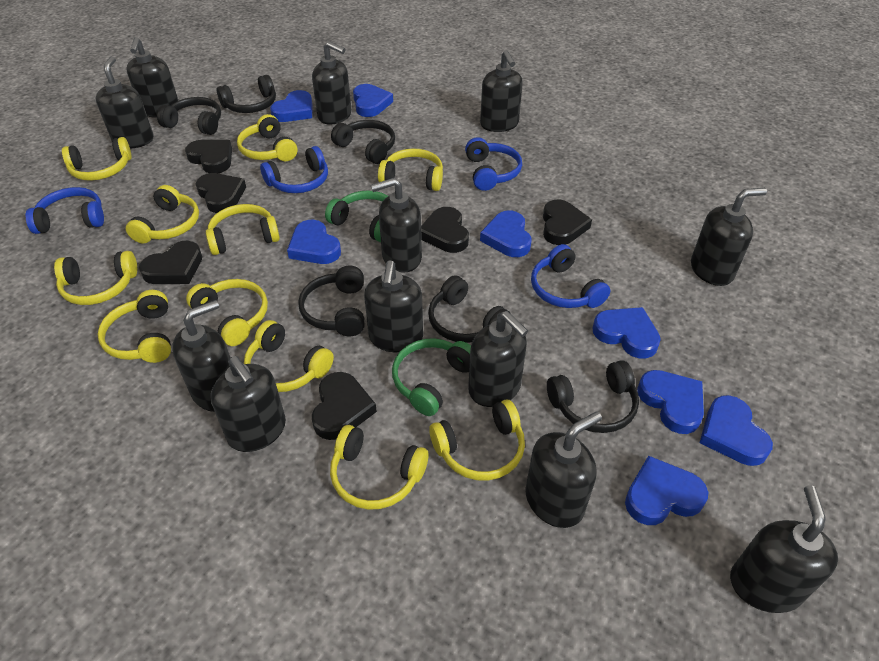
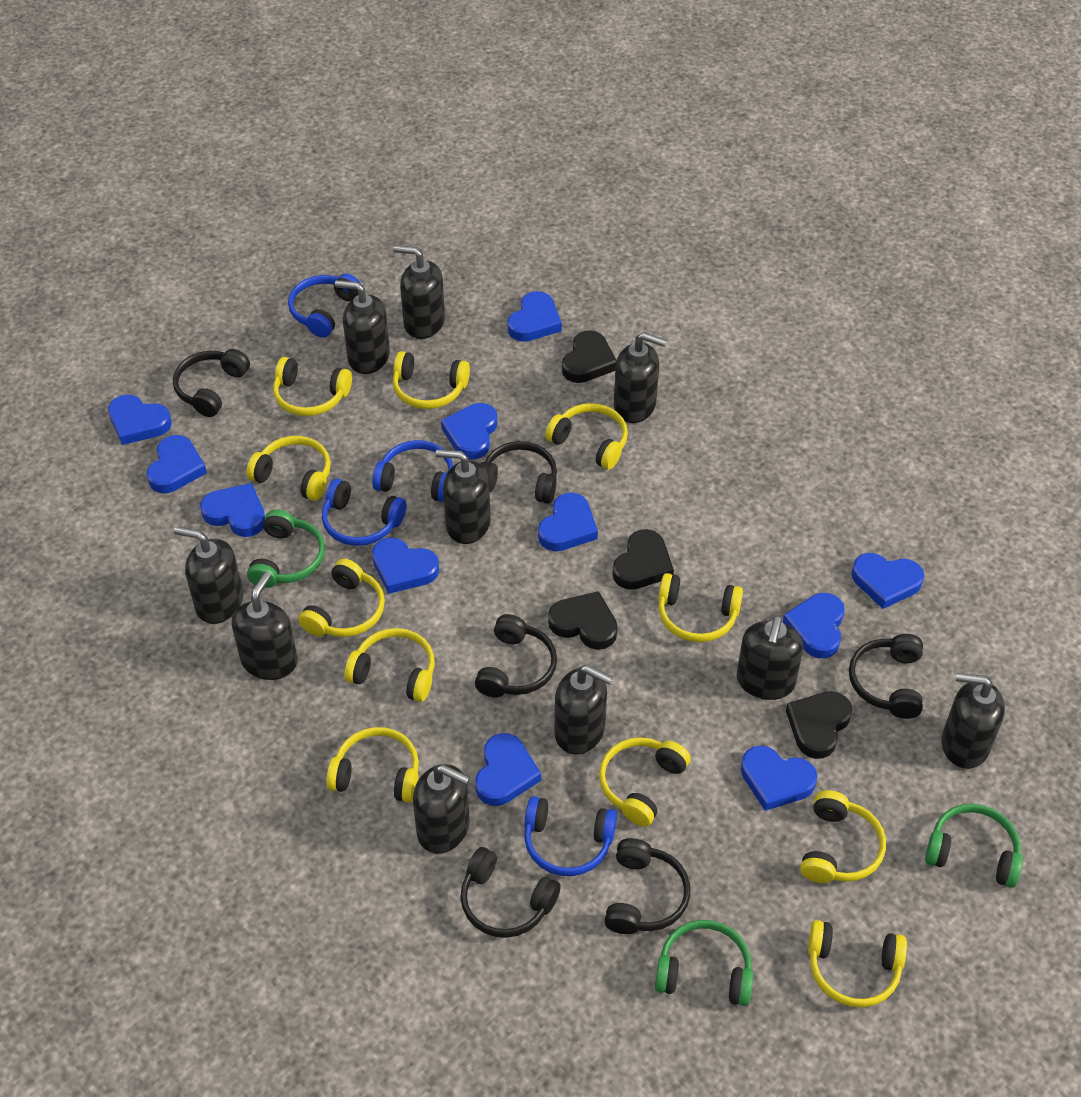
black heart: 6 -> 4
black soap dispenser: 12 -> 10
blue heart: 8 -> 11
green headphones: 2 -> 3

